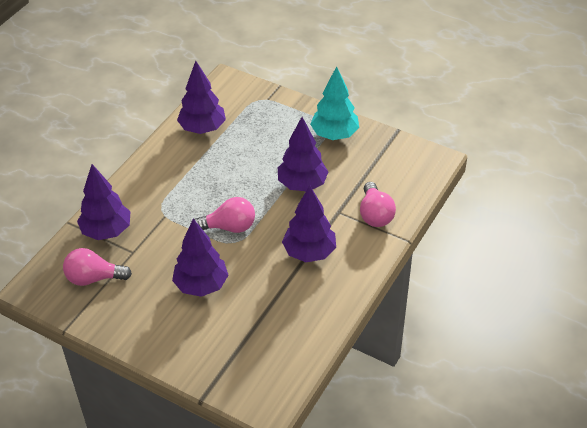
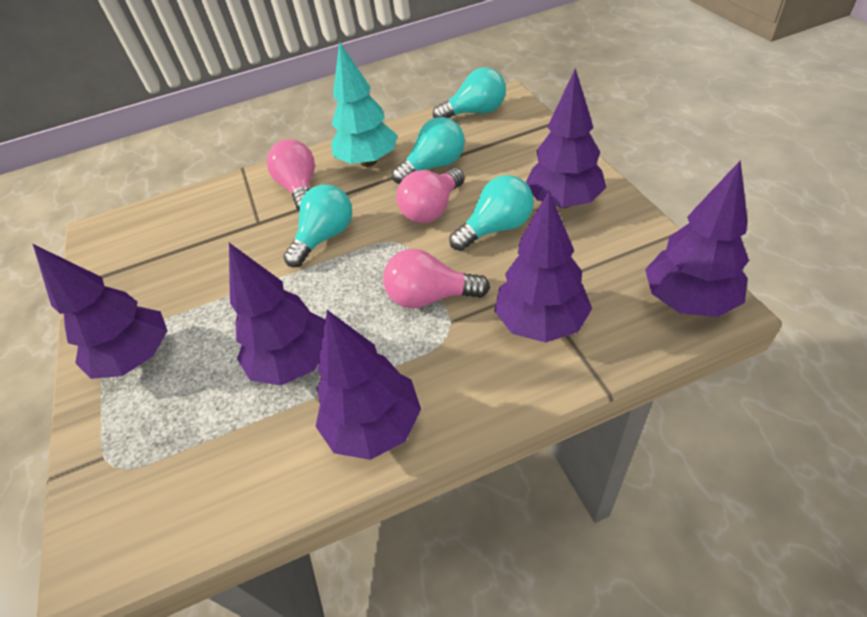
purple tree: 5 -> 6
turquoise light bulb: 0 -> 4

